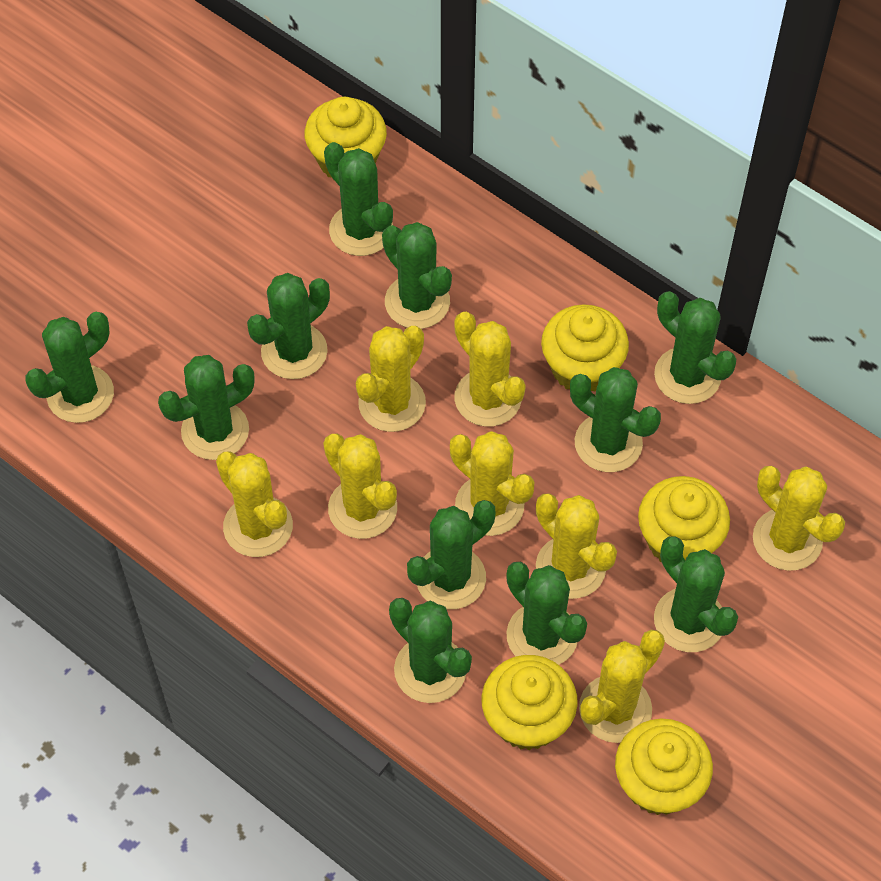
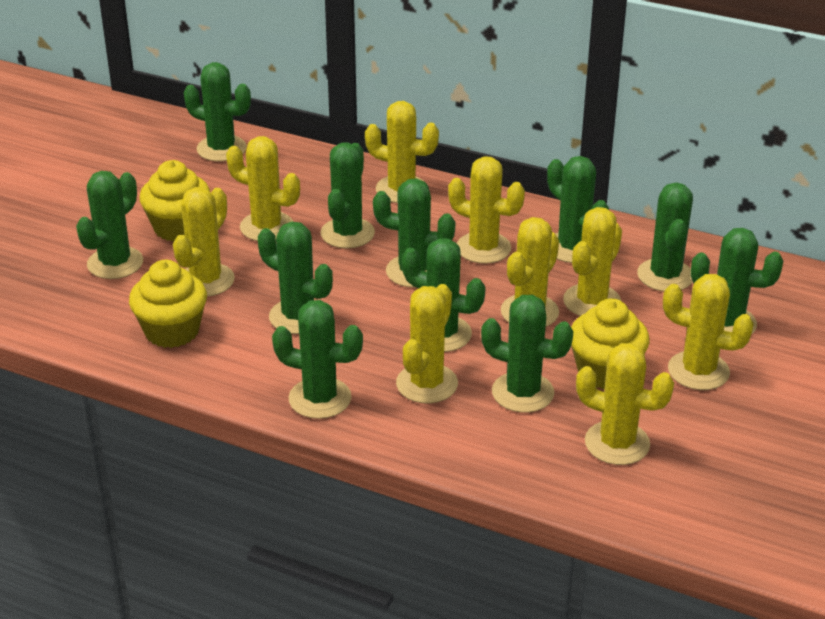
yellow cactus: 8 -> 9
yellow cupcake: 5 -> 3

